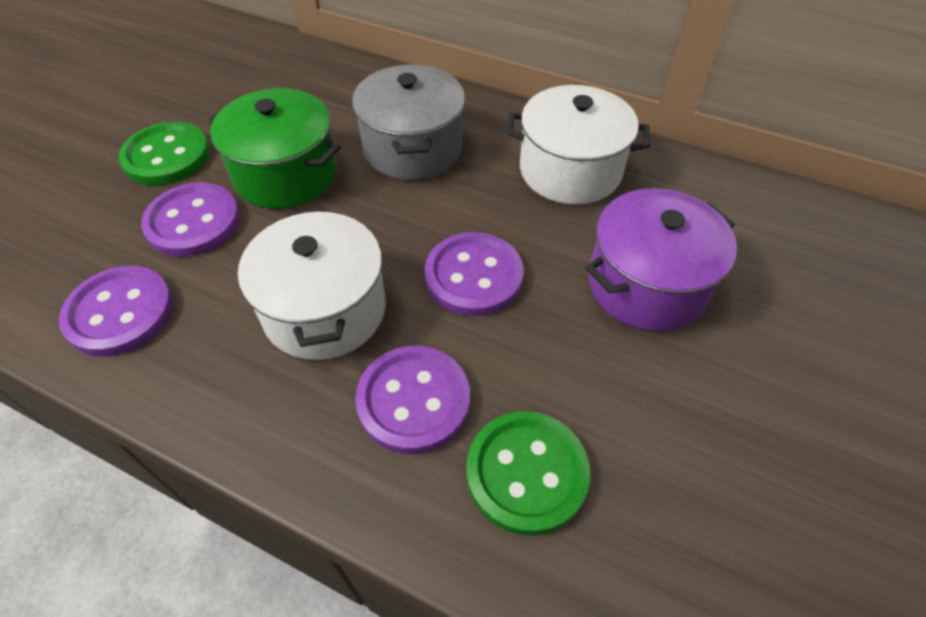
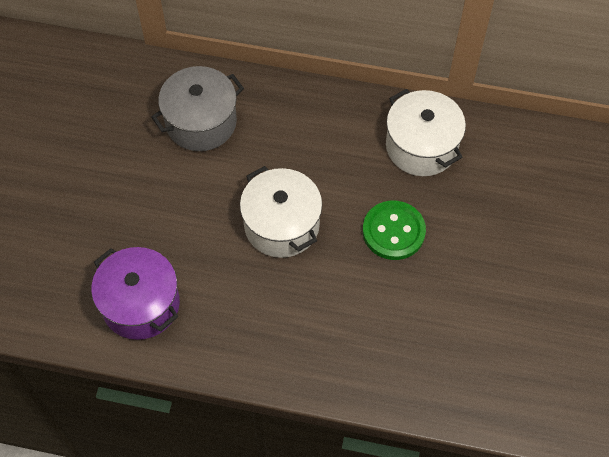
green button: 2 -> 1
green pot: 1 -> 0
purple button: 4 -> 0

